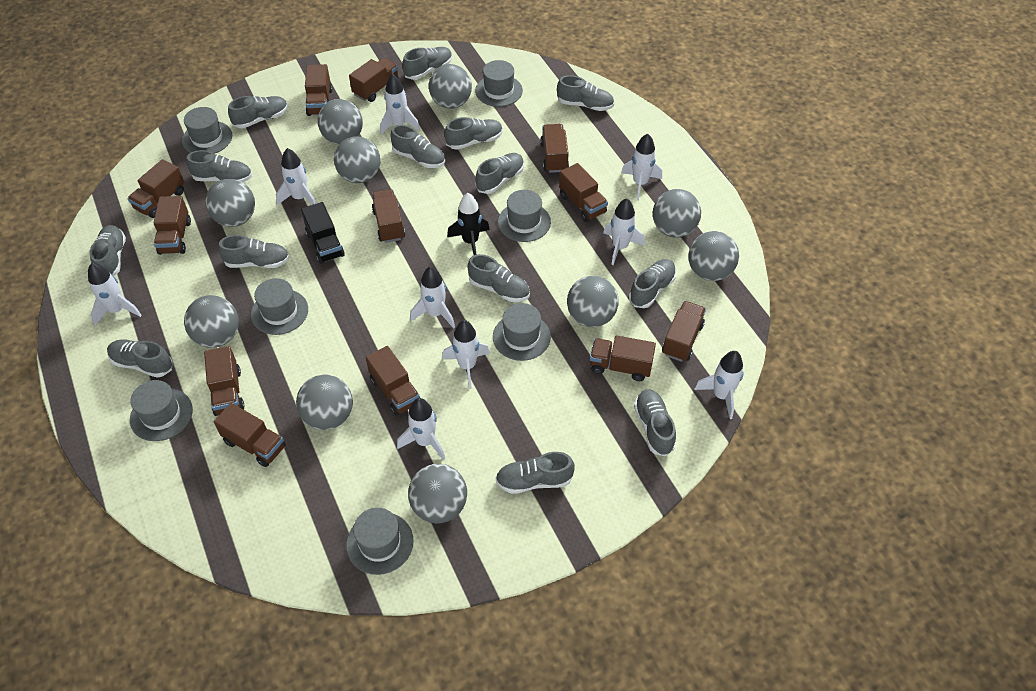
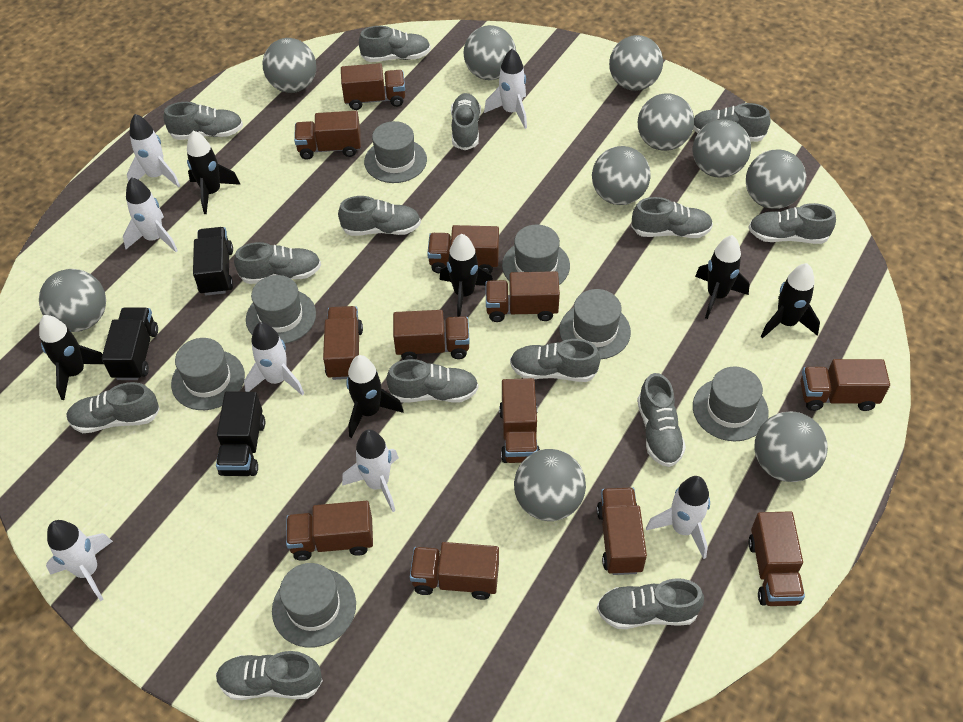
black rocket: 1 -> 6
black truck: 1 -> 3
white rocket: 9 -> 7

